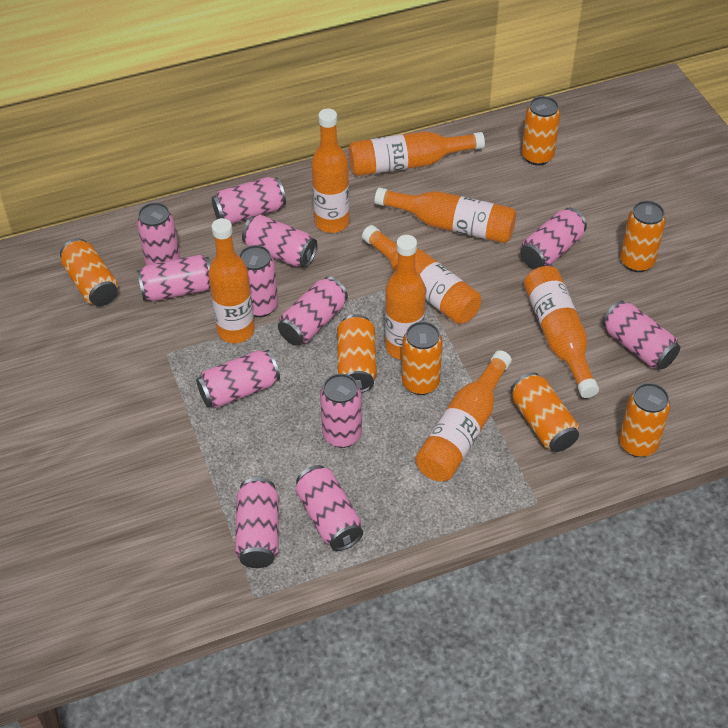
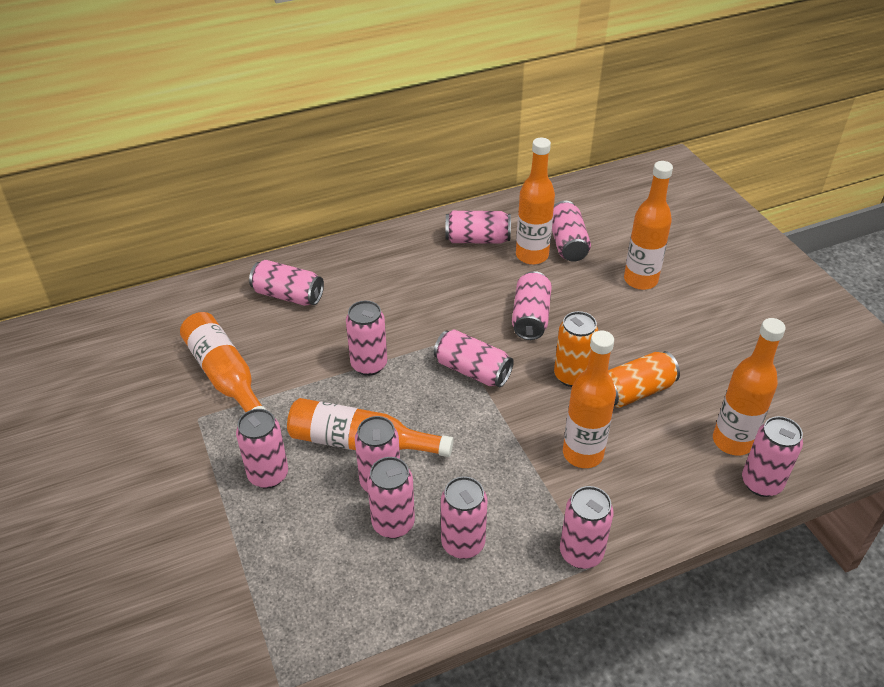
orange bottle: 8 -> 6
orange can: 7 -> 2

